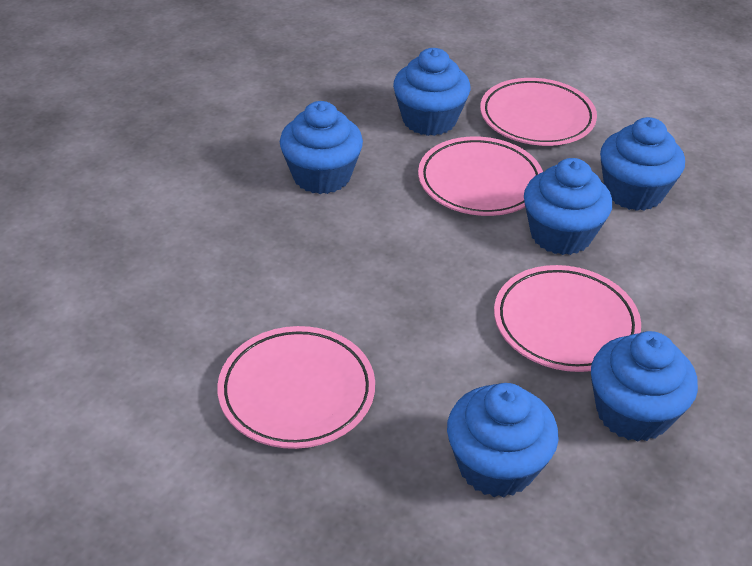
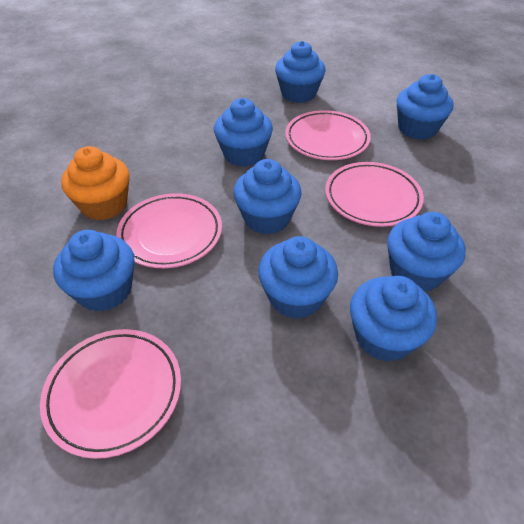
blue cupcake: 6 -> 8
orange cupcake: 0 -> 1

